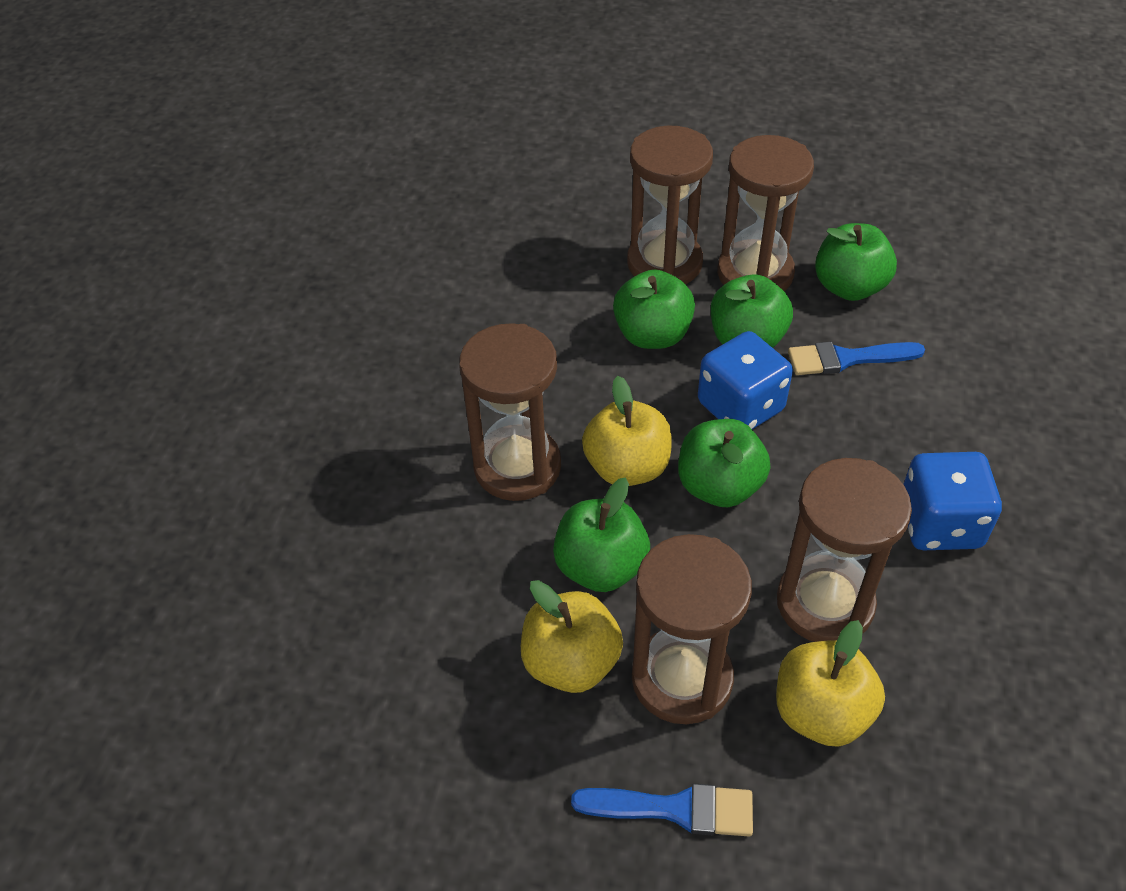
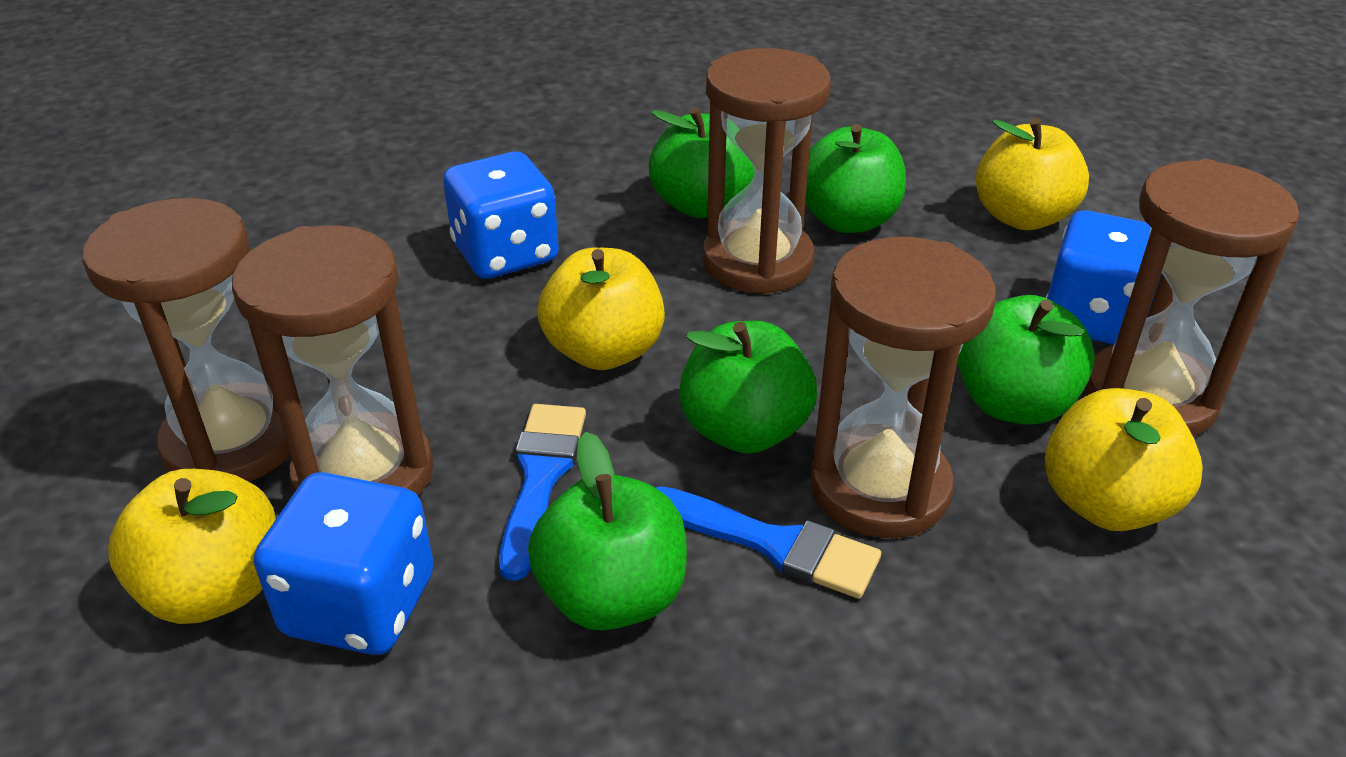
blue dice: 2 -> 3
yellow apple: 3 -> 4

